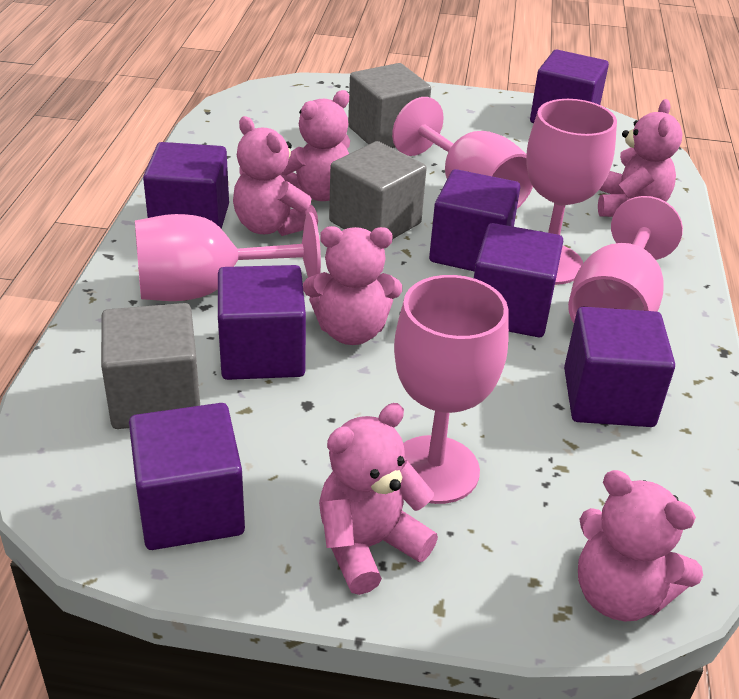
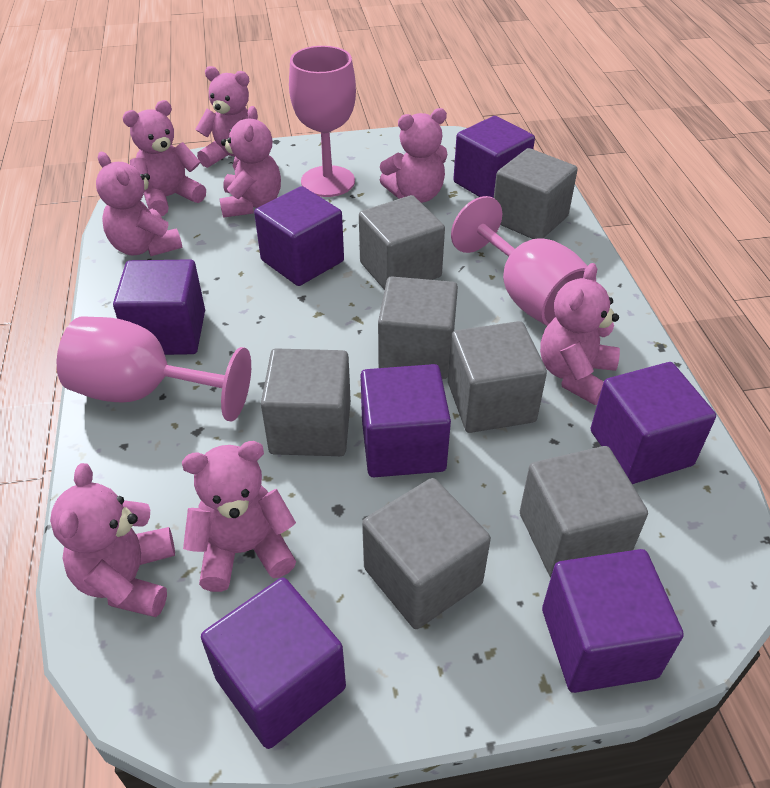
grey cube: 3 -> 7
pink goblet: 5 -> 3
pink teddy bear: 6 -> 8

